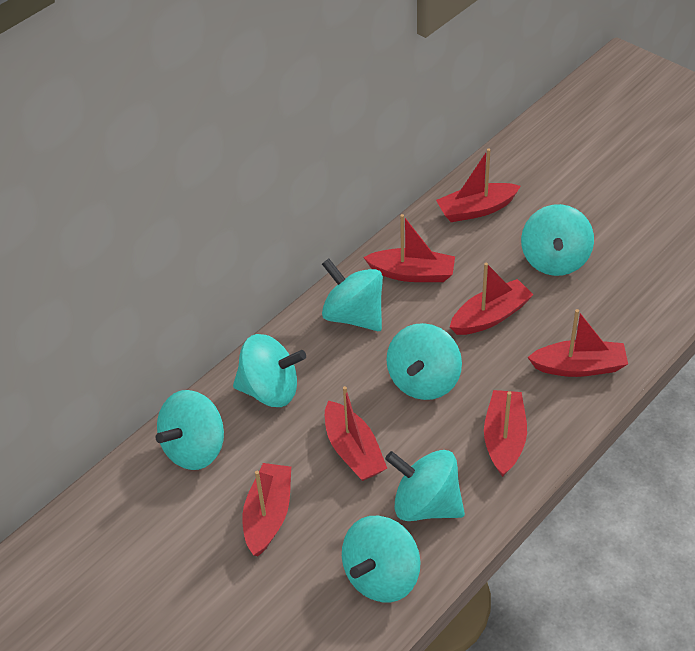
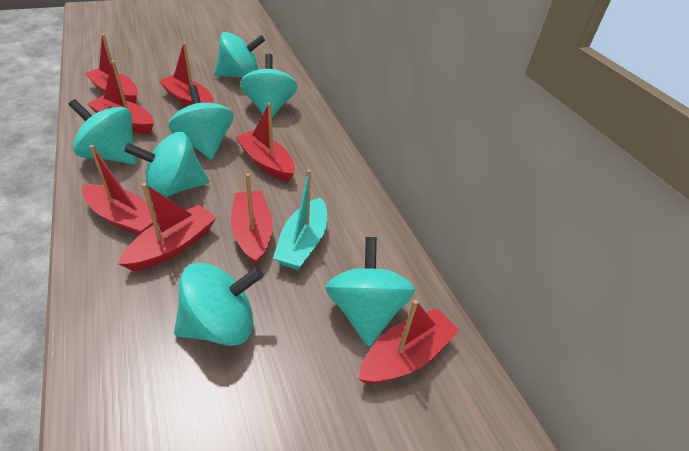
red boat: 7 -> 8
turquoise boat: 0 -> 1

